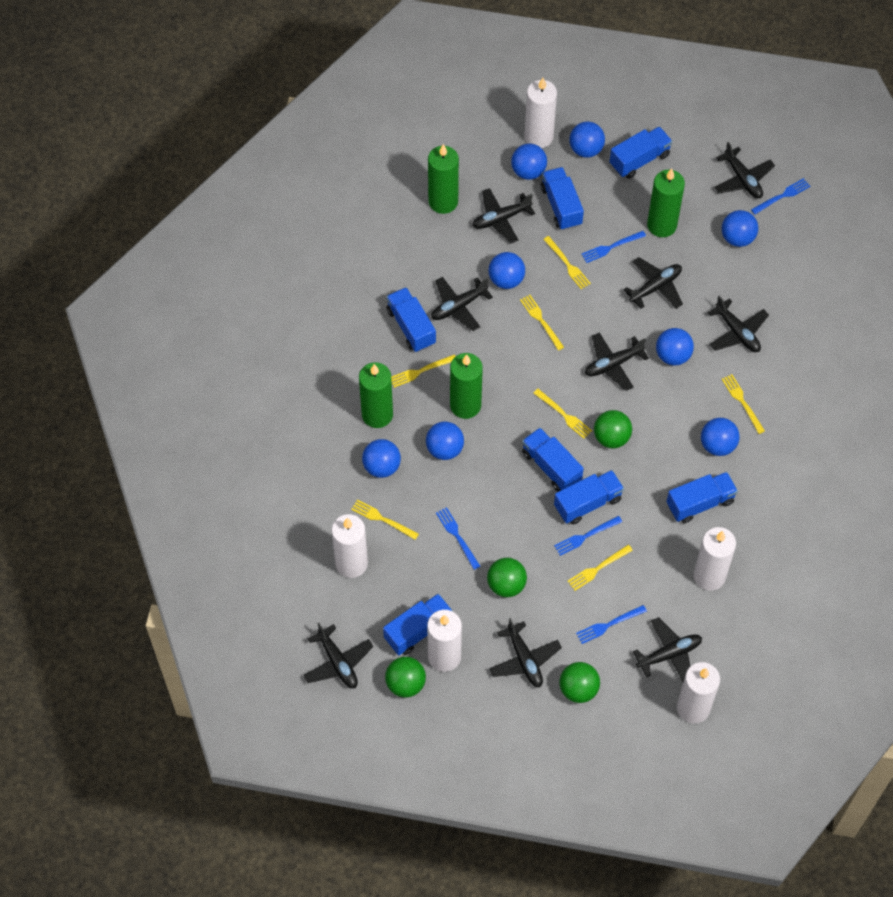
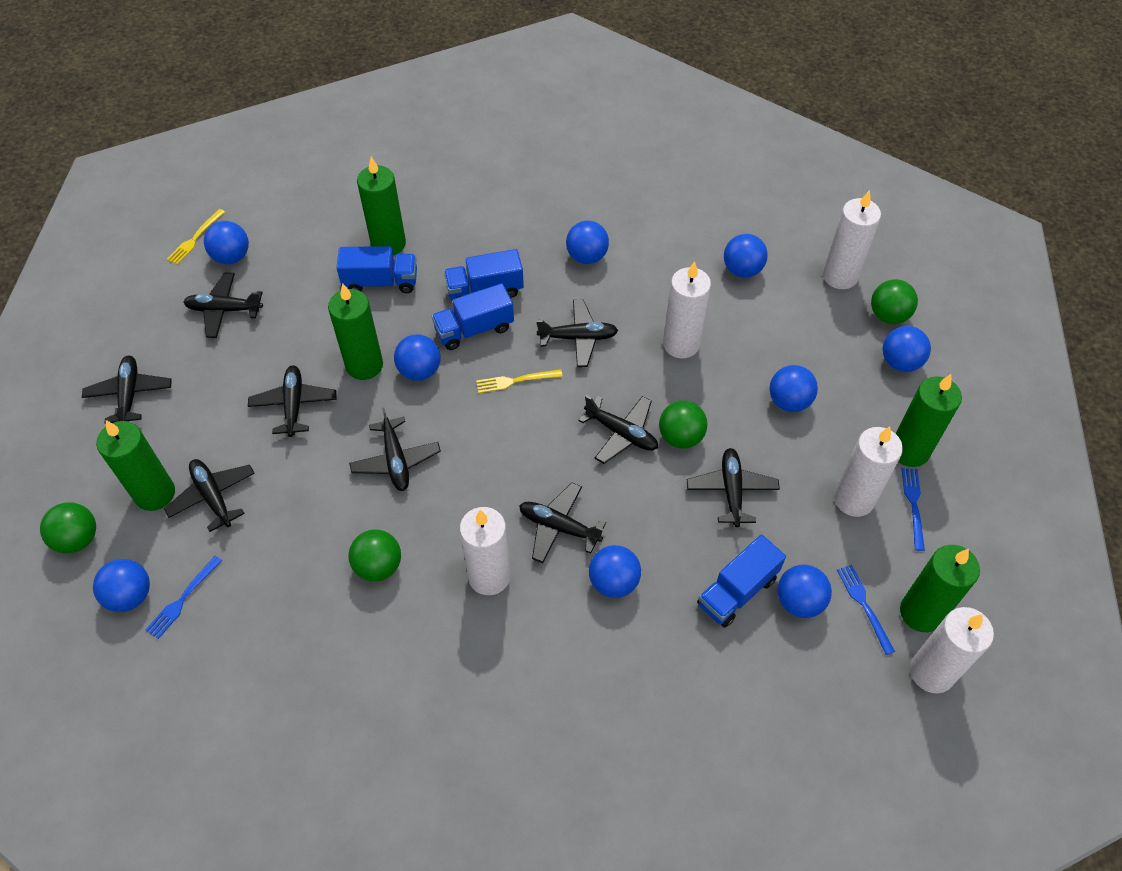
blue ball: 8 -> 9
blue fork: 5 -> 3
blue truck: 7 -> 4
green candle: 4 -> 5
yellow fork: 7 -> 2

